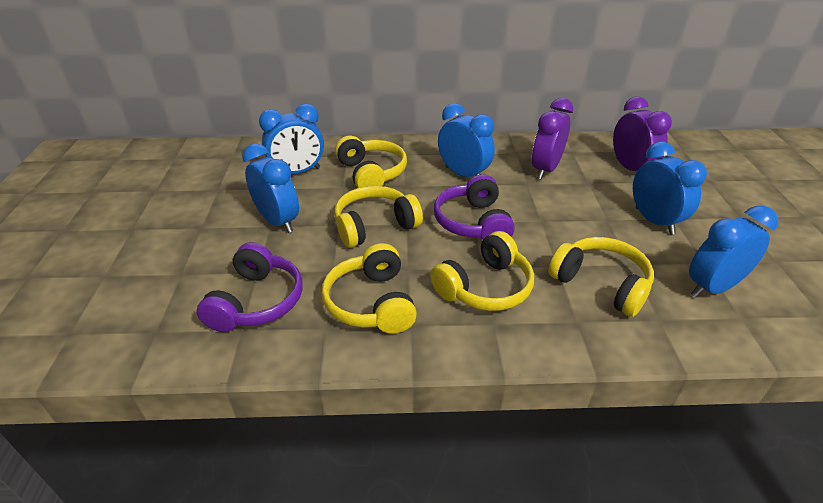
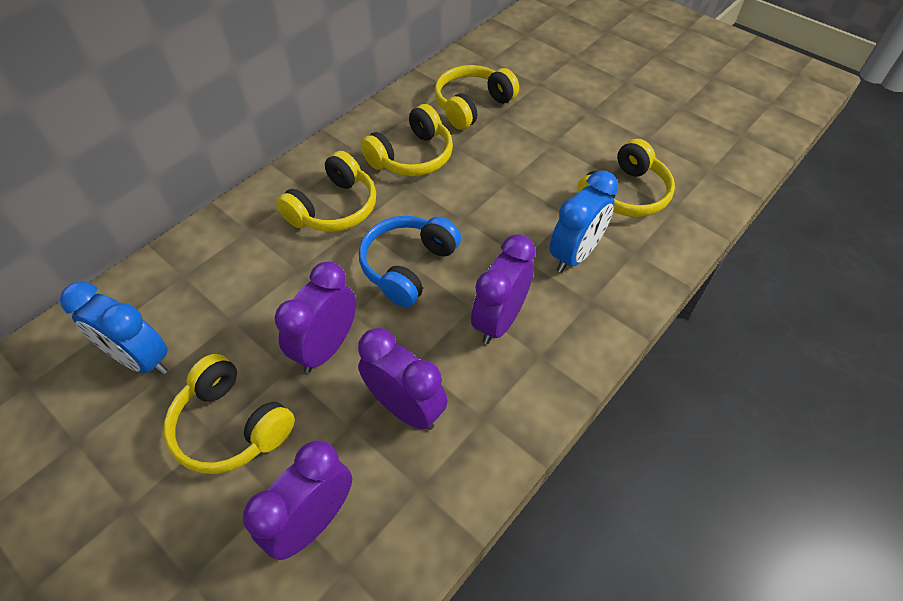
blue clock: 5 -> 2
blue headphones: 0 -> 1
purple clock: 2 -> 4
purple headphones: 2 -> 0

